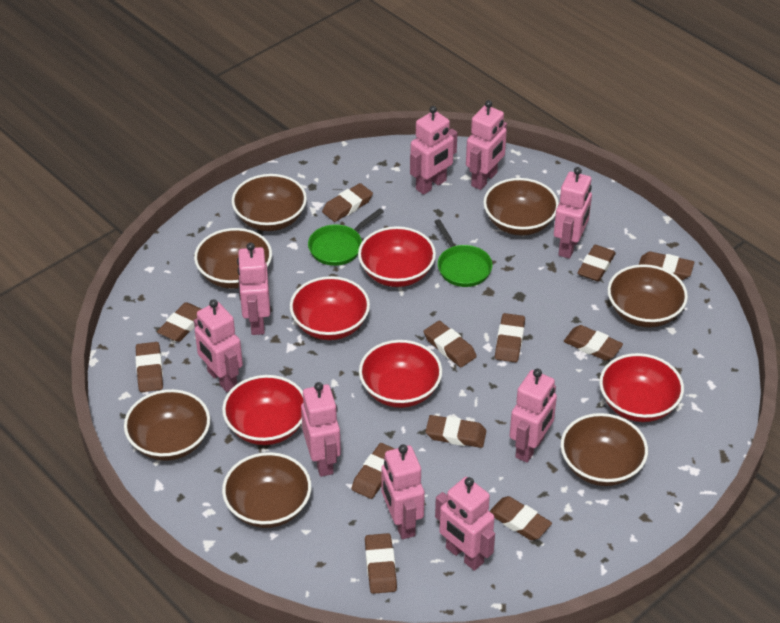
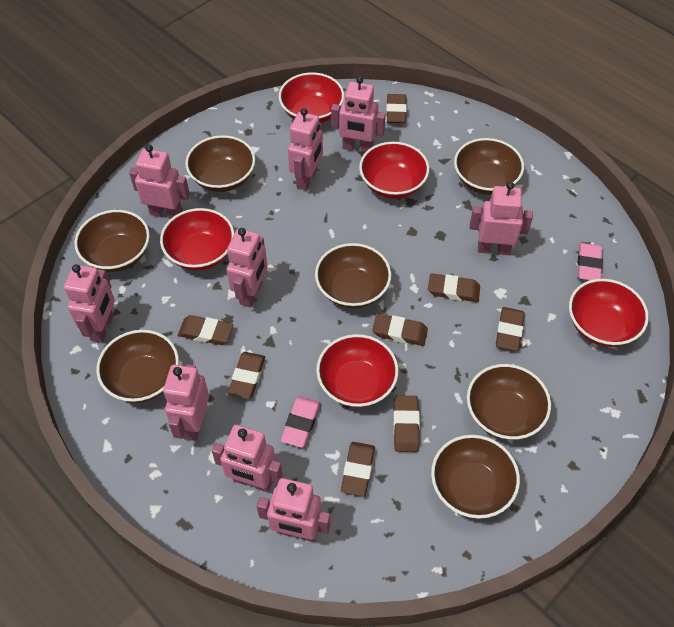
brown eraser: 12 -> 8
green pan: 2 -> 0
pink eraser: 0 -> 2

